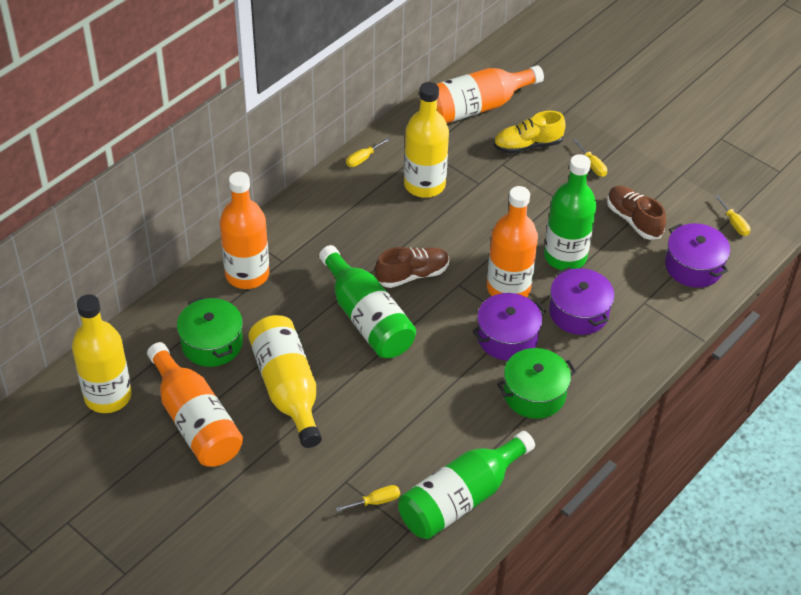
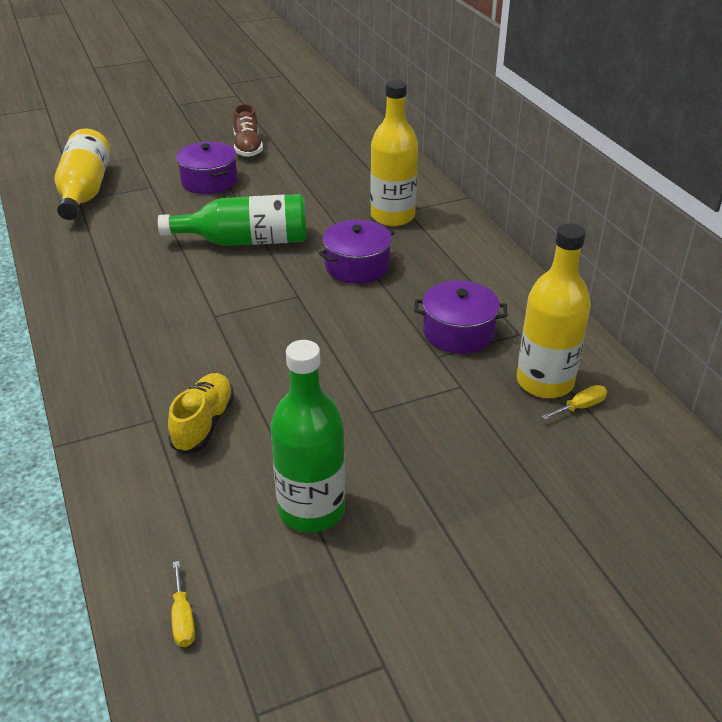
brown shoe: 2 -> 1
green bottle: 3 -> 2
green pot: 2 -> 0
orange bottle: 4 -> 0
yellow screwdriver: 4 -> 2

